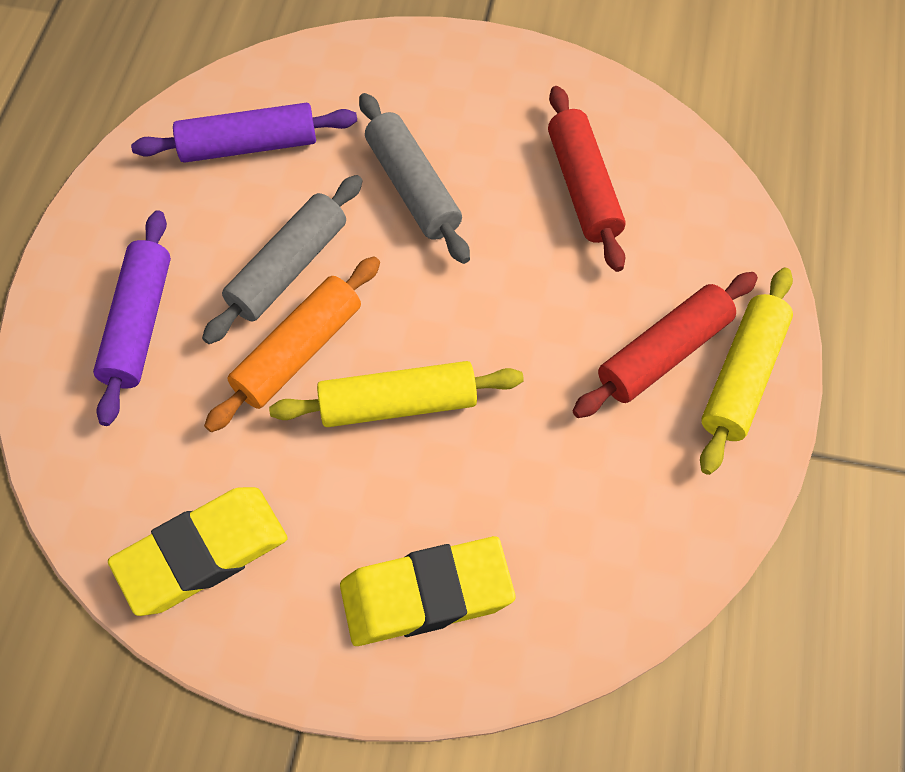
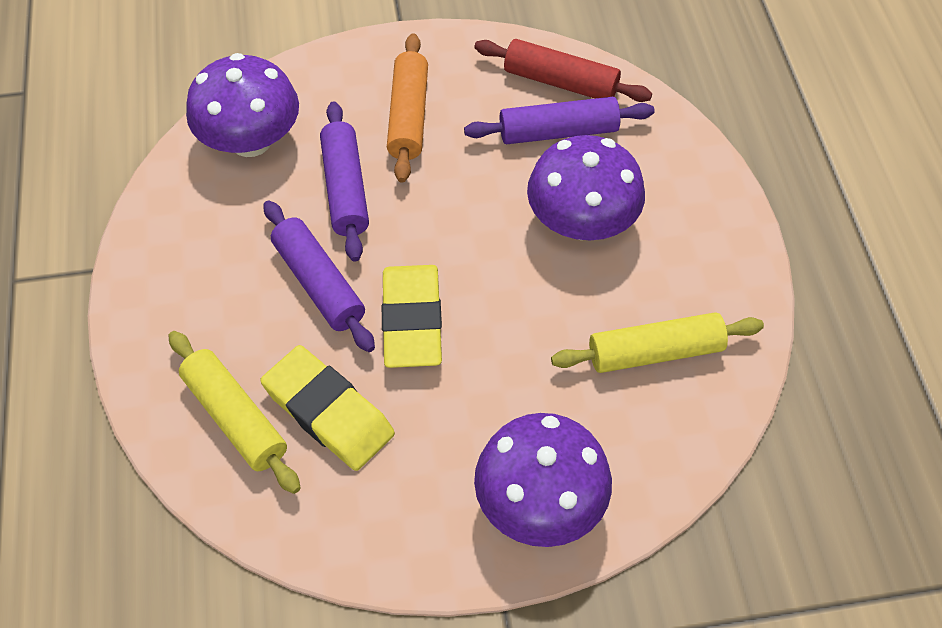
grey rolling pin: 2 -> 0
purple mushroom: 0 -> 3
purple rolling pin: 2 -> 3
red rolling pin: 2 -> 1

